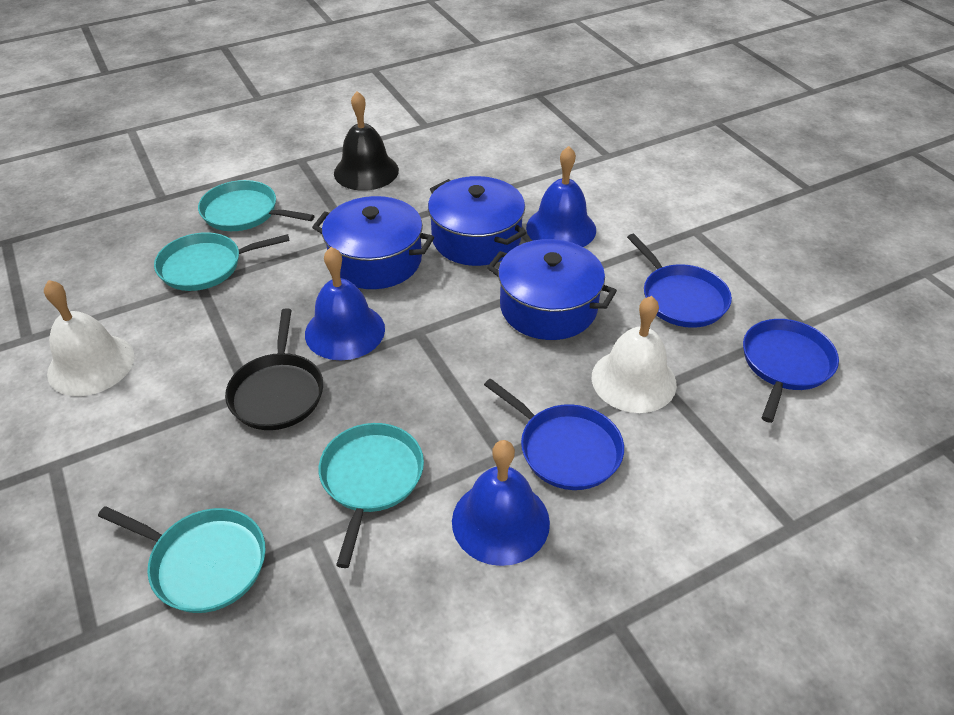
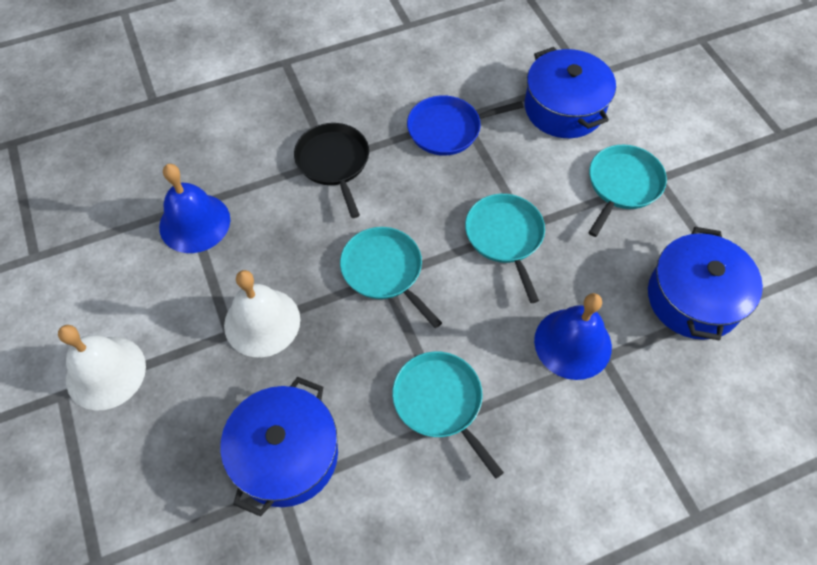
black bell: 1 -> 0
blue bell: 3 -> 2
blue pan: 3 -> 1

